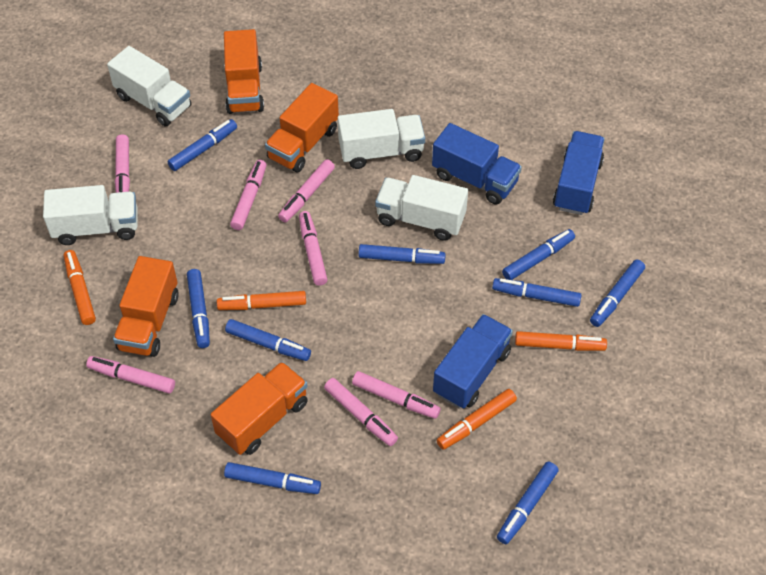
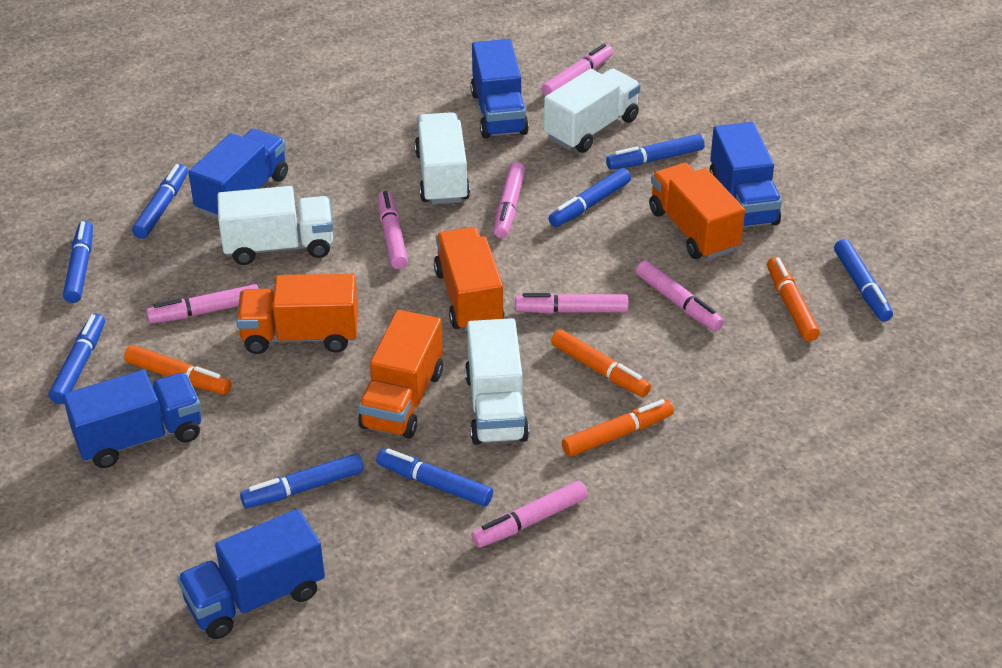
blue marker: 9 -> 8
blue truck: 3 -> 5

